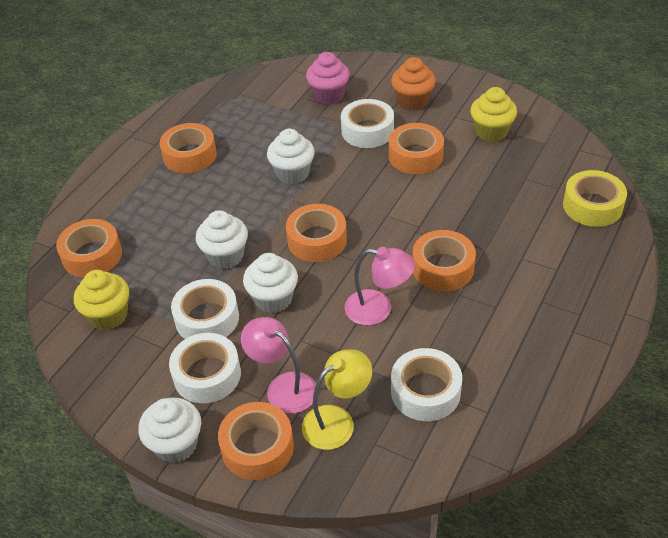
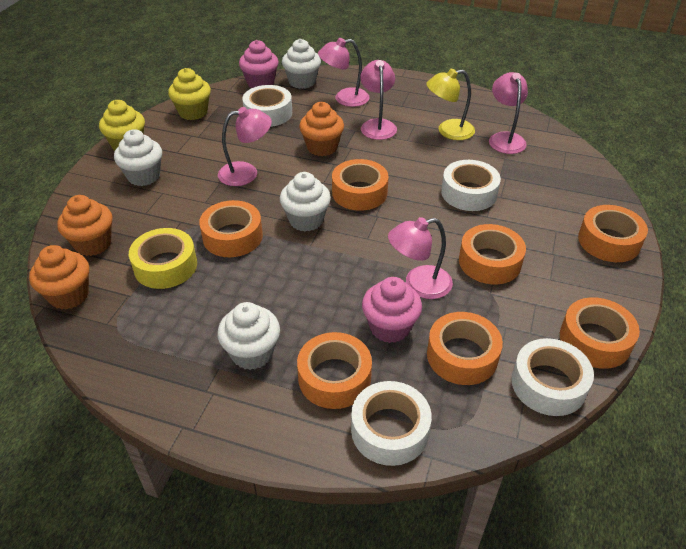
orange cupcake: 1 -> 3
orange tape: 6 -> 7
pink cupcake: 1 -> 2
pink lamp: 2 -> 5

